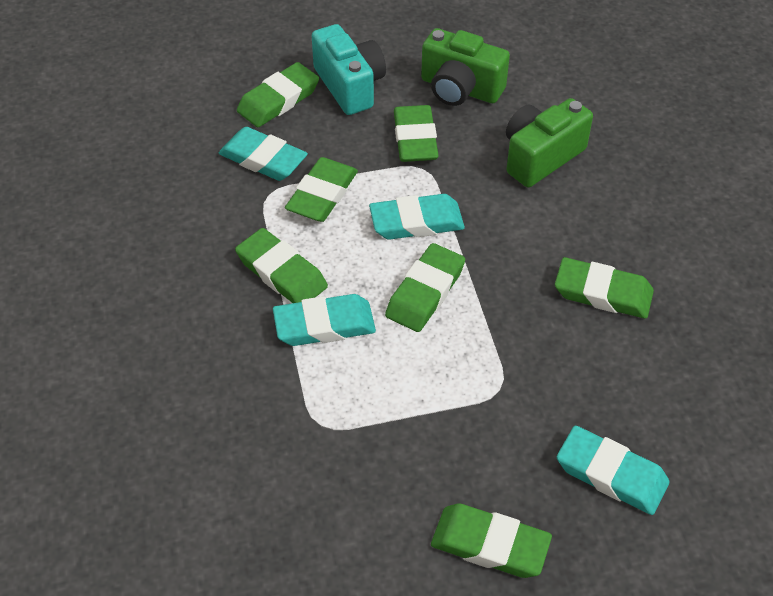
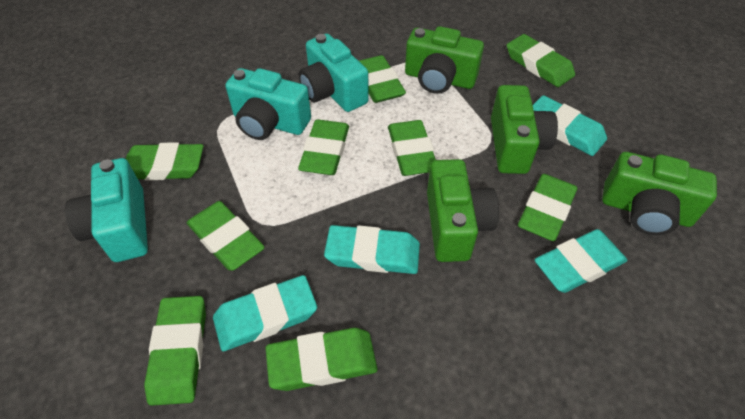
green camera: 2 -> 4
green eraser: 7 -> 9
turquoise camera: 1 -> 3

